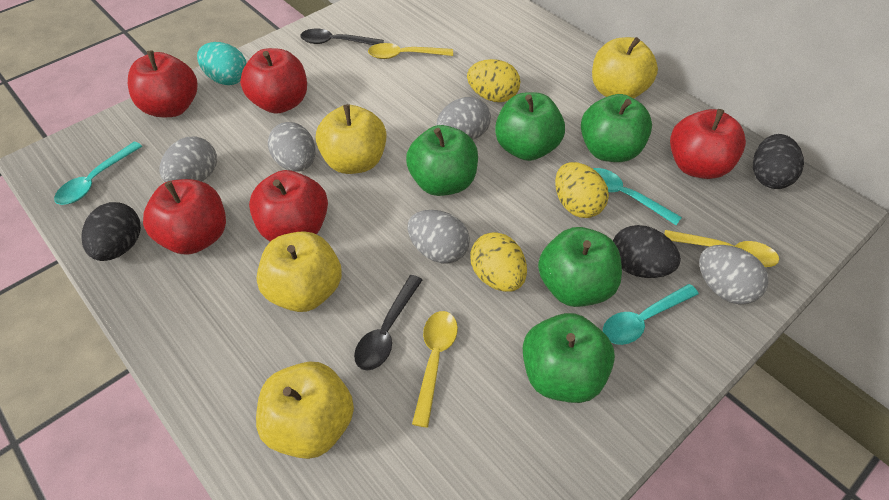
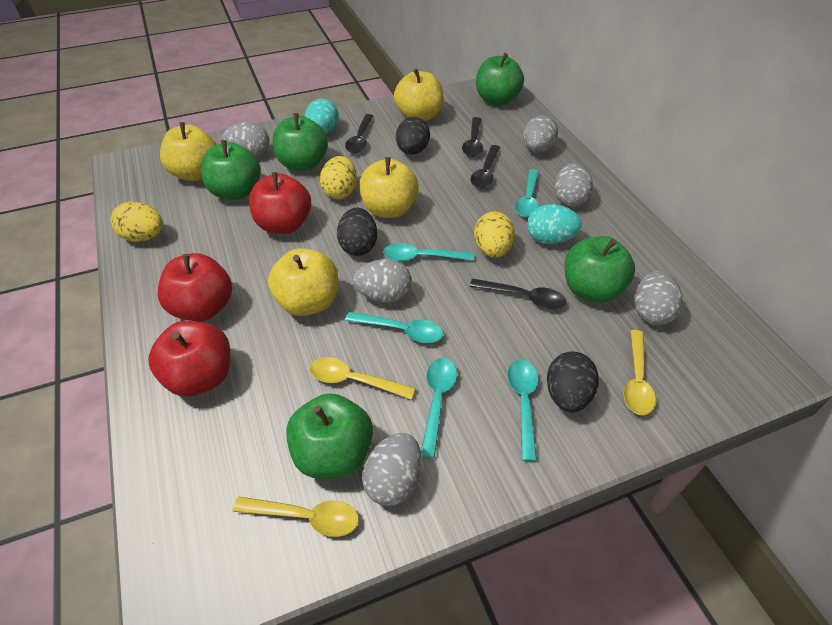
black spoon: 2 -> 4
grey egg: 5 -> 6
red apple: 5 -> 3
turquoise egg: 1 -> 2
turquoise spoon: 3 -> 5

